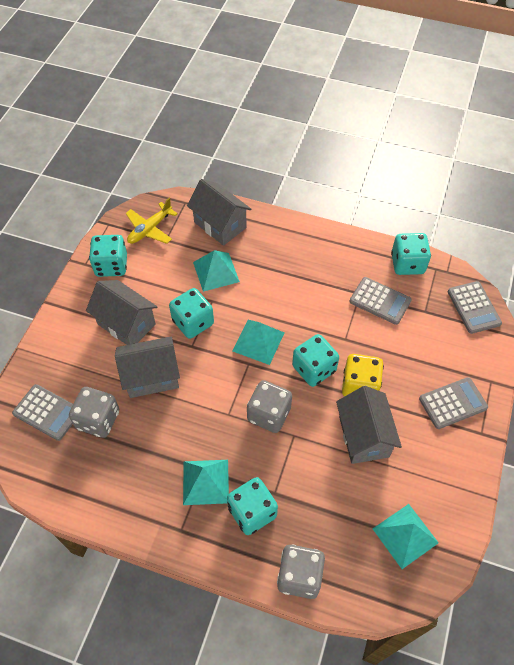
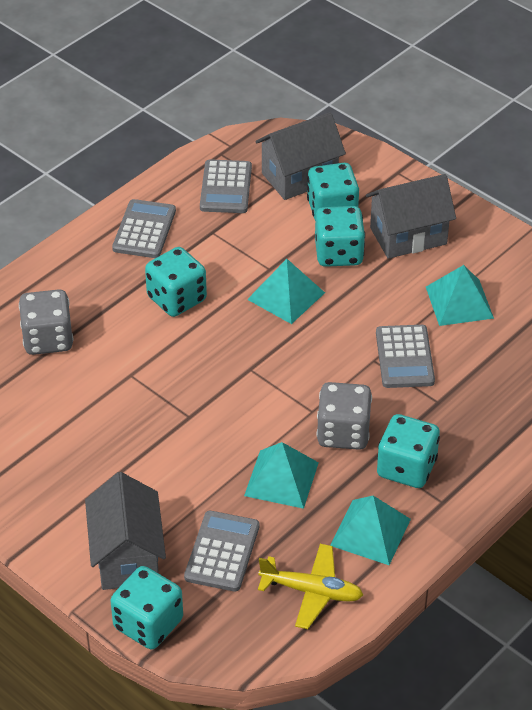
grey dice: 3 -> 2
grey house: 4 -> 3
yellow dice: 1 -> 0

